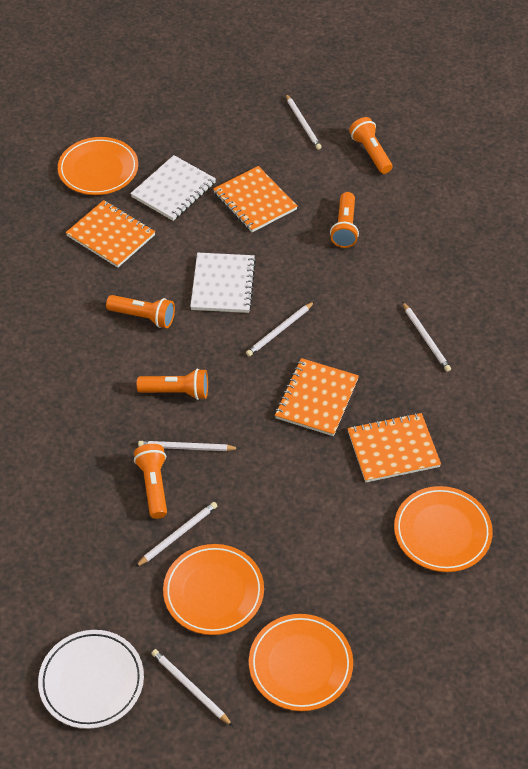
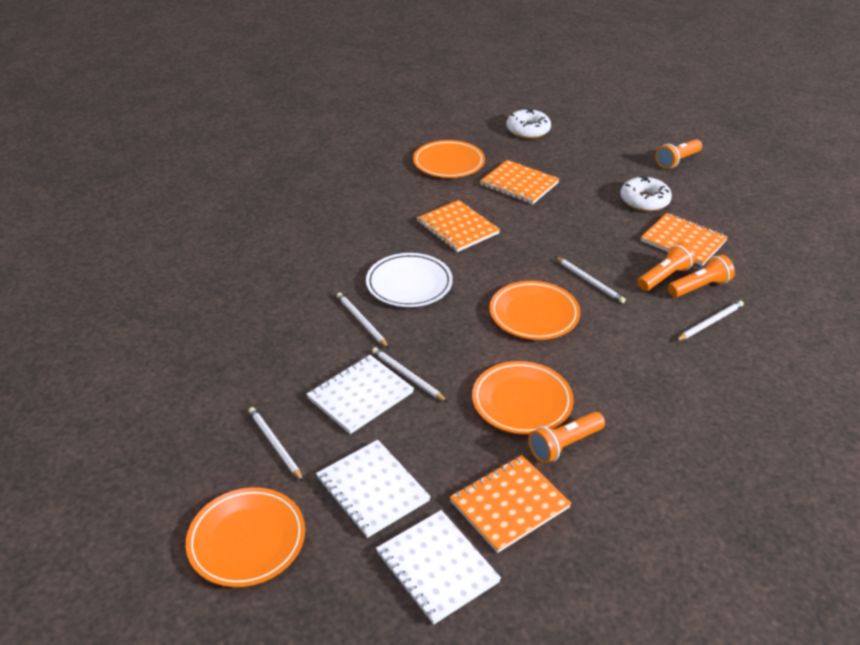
orange flashlight: 5 -> 4
white donut: 0 -> 2
white notebook: 2 -> 3
white pencil: 6 -> 5

